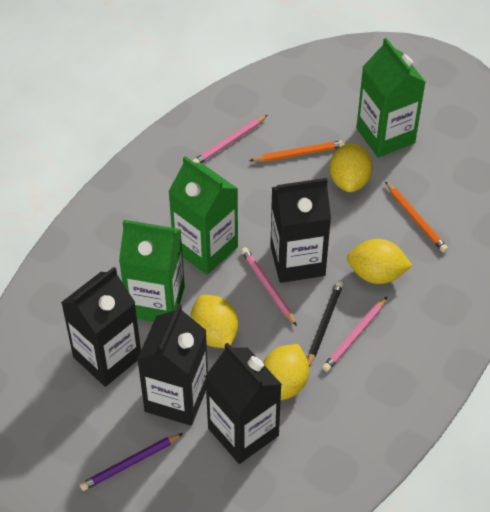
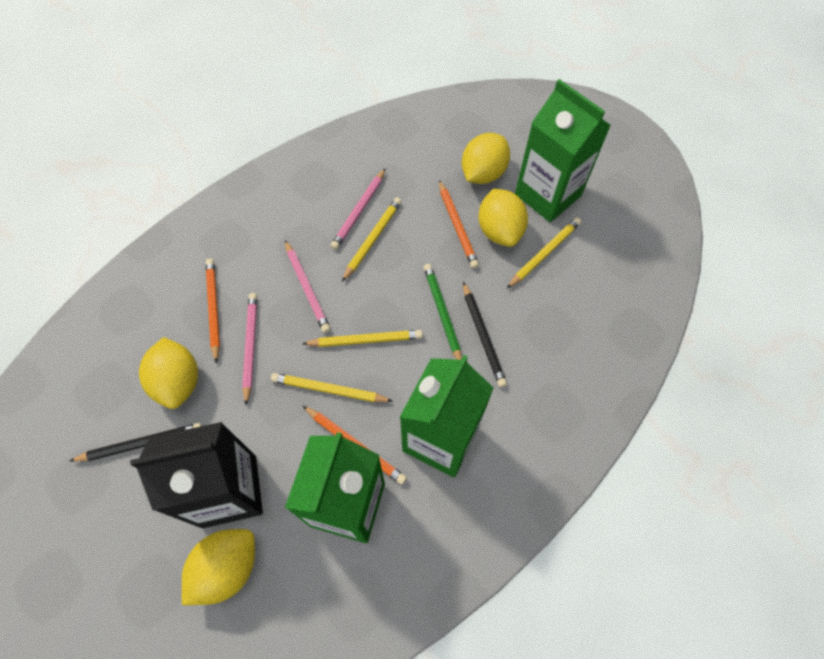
black carton: 4 -> 1
black pencil: 1 -> 2
green pencil: 0 -> 1
orange pencil: 2 -> 3
purple pencil: 1 -> 0
yellow pencil: 0 -> 4

